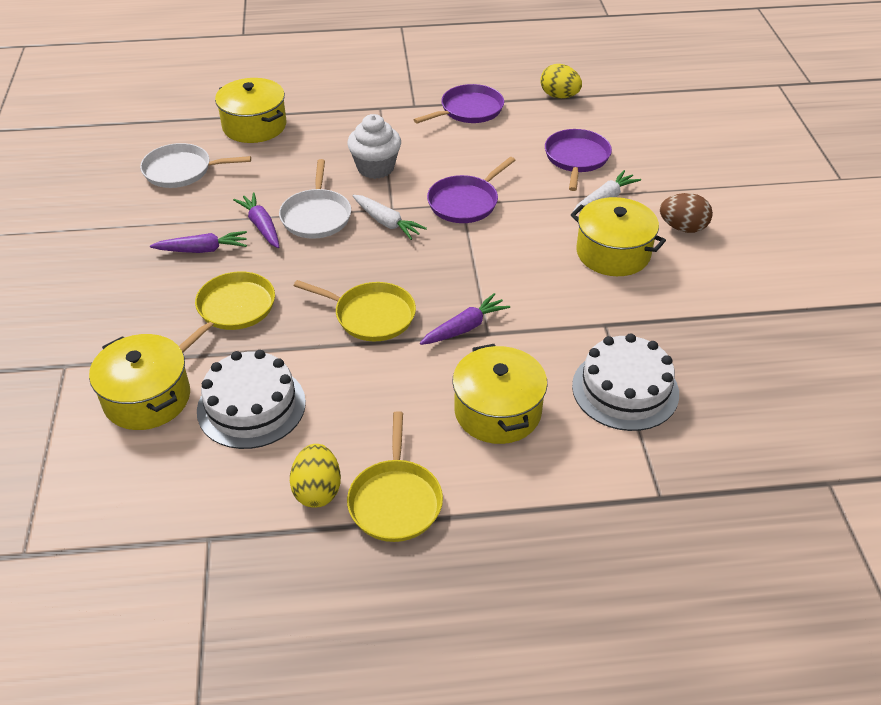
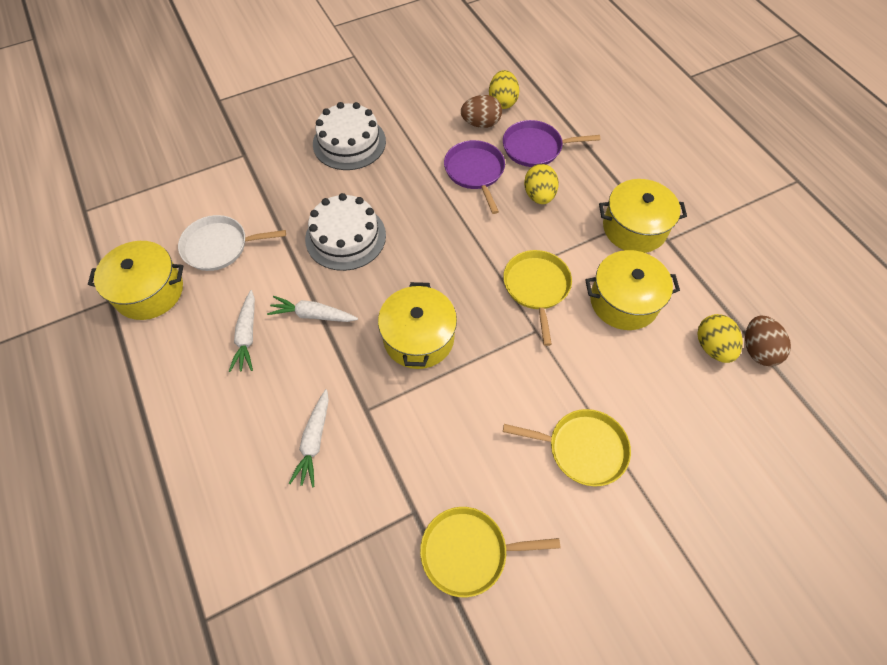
brown egg: 1 -> 2
purple carrot: 3 -> 0
purple pan: 3 -> 2
white carrot: 2 -> 3
white cupcake: 1 -> 0
white pan: 2 -> 1
yellow egg: 2 -> 3

